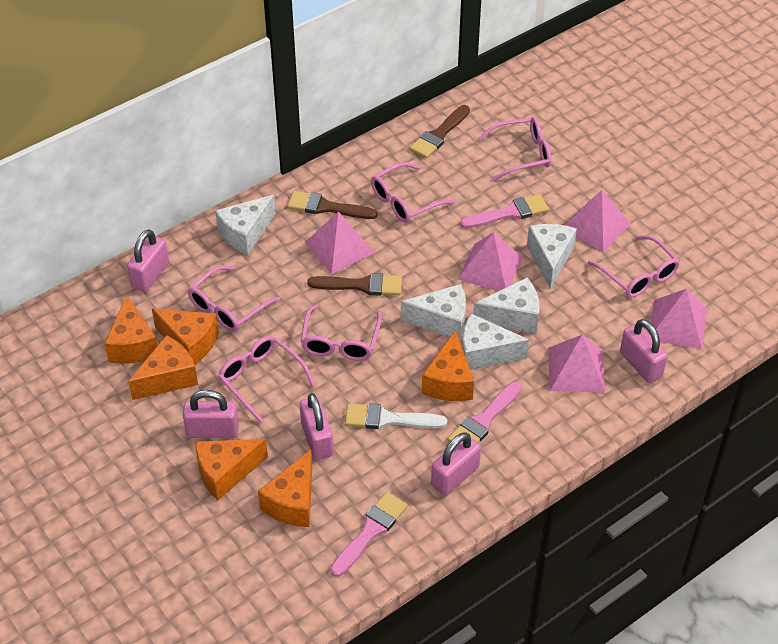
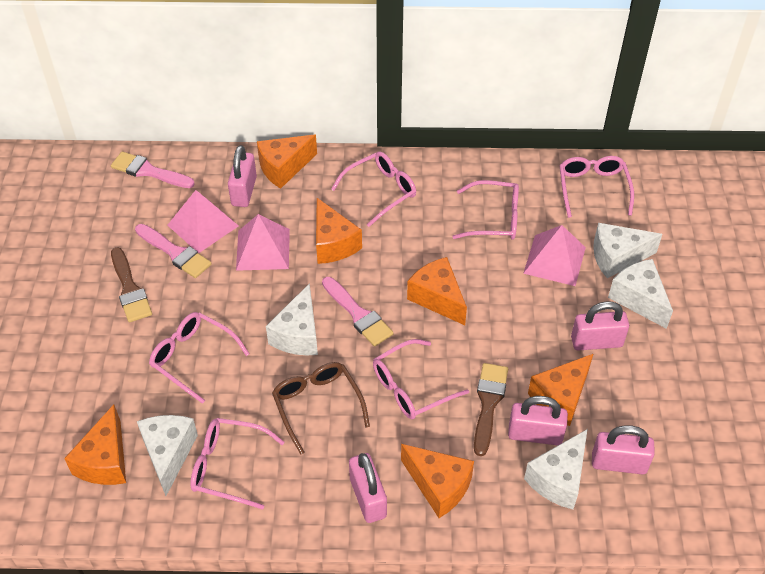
brown brush: 3 -> 2
brown glasses: 0 -> 1
pink pyramid: 5 -> 3
white brush: 1 -> 0

